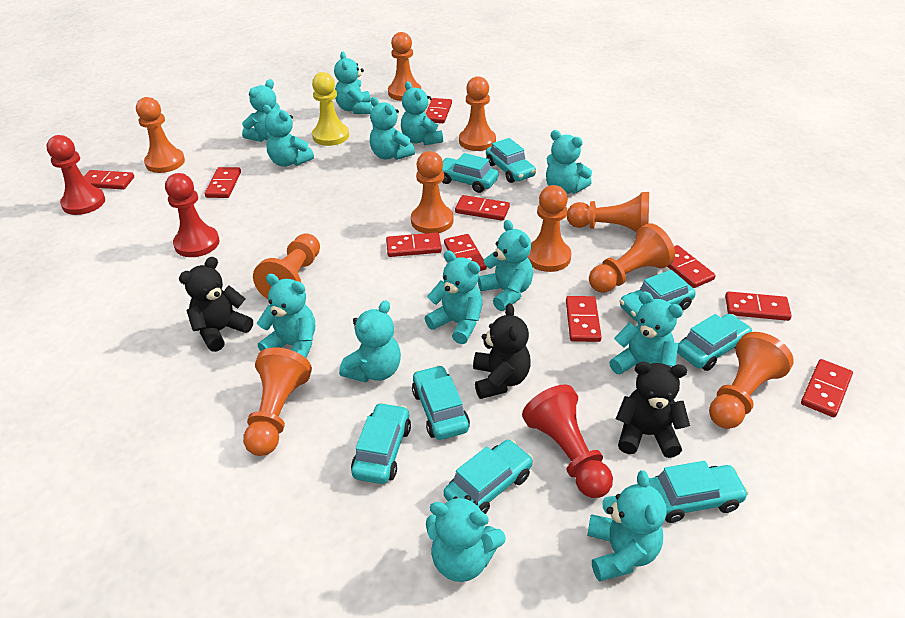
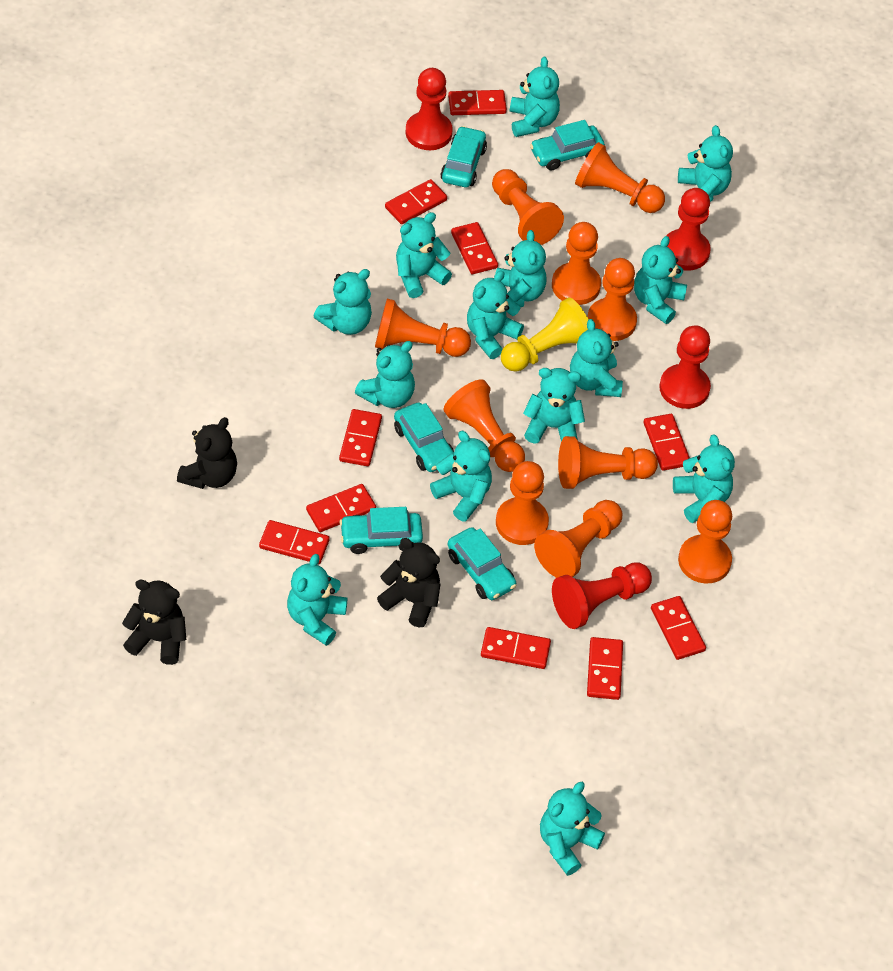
red pawn: 3 -> 4
turquoise car: 8 -> 5
turquoise teddy bear: 13 -> 14

